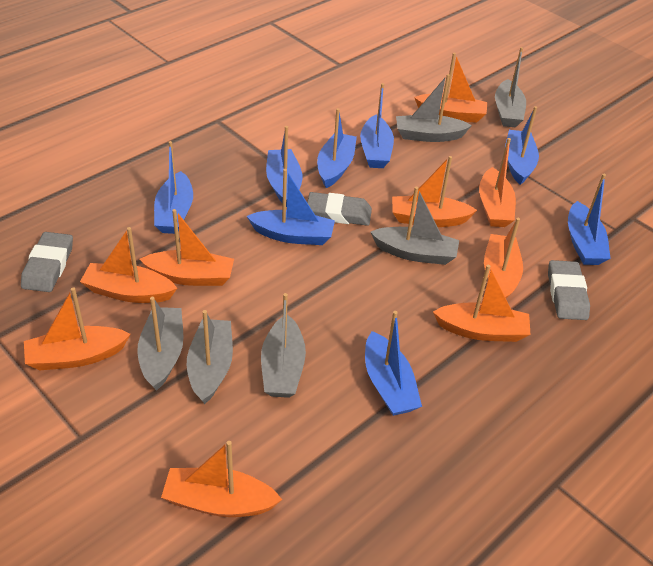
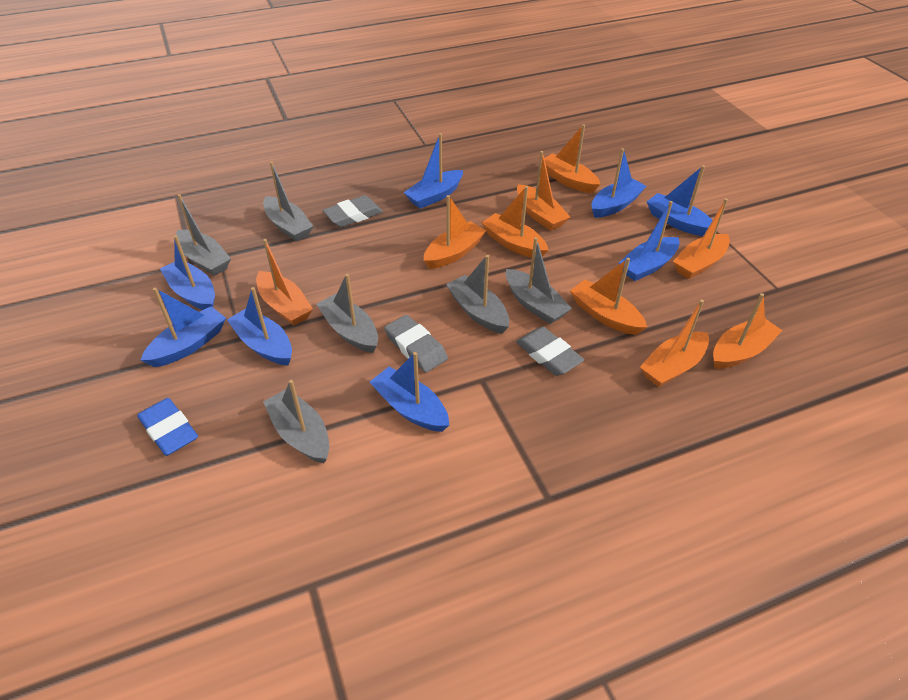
blue eraser: 0 -> 1

